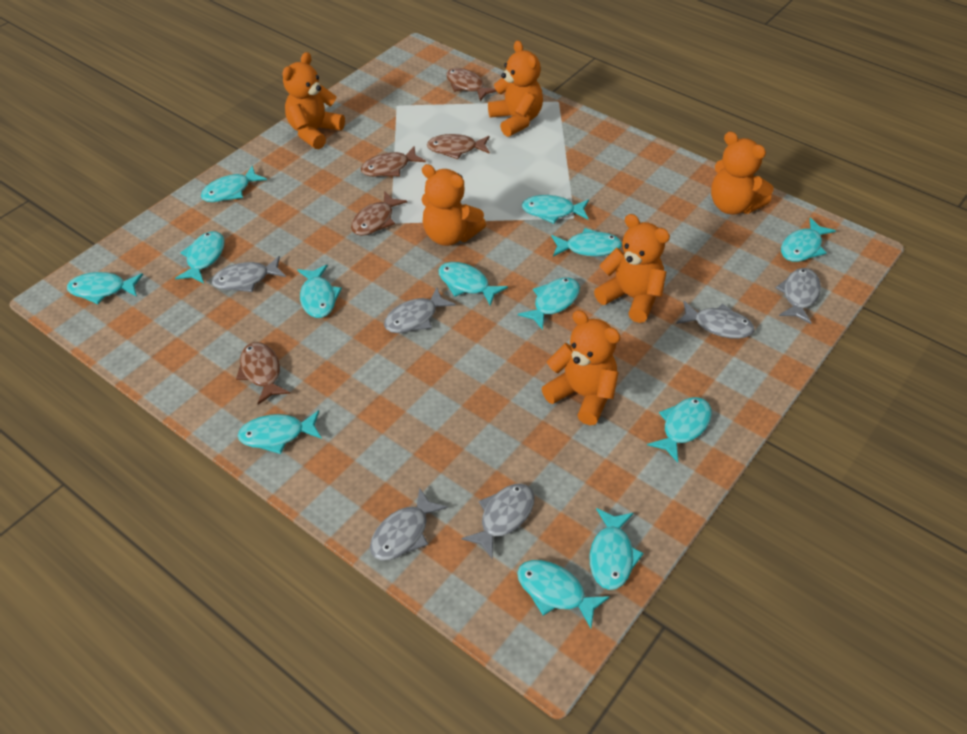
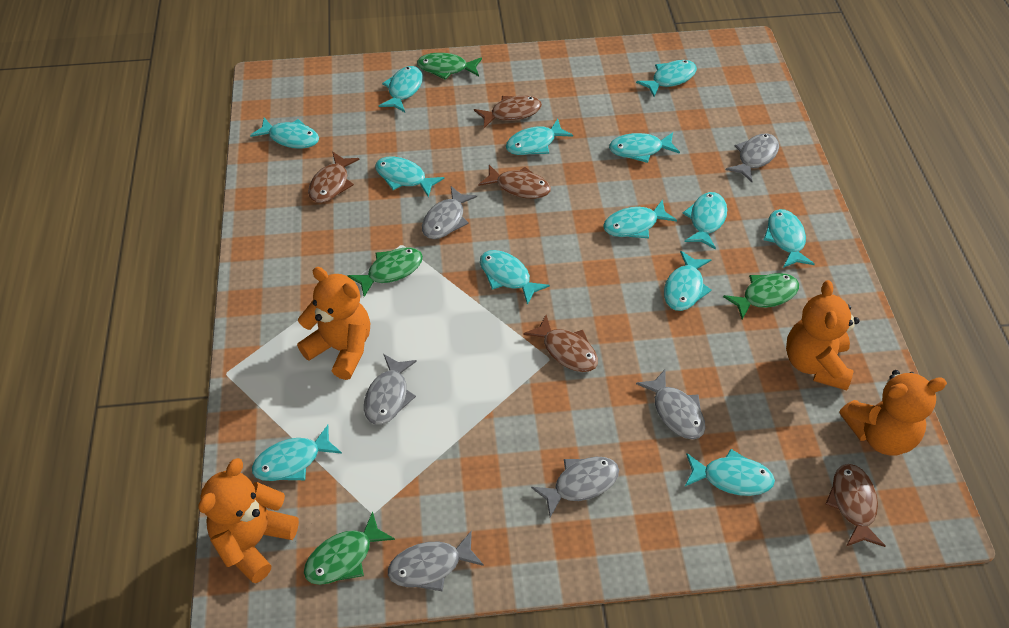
green fish: 0 -> 4
orange teddy bear: 6 -> 4

